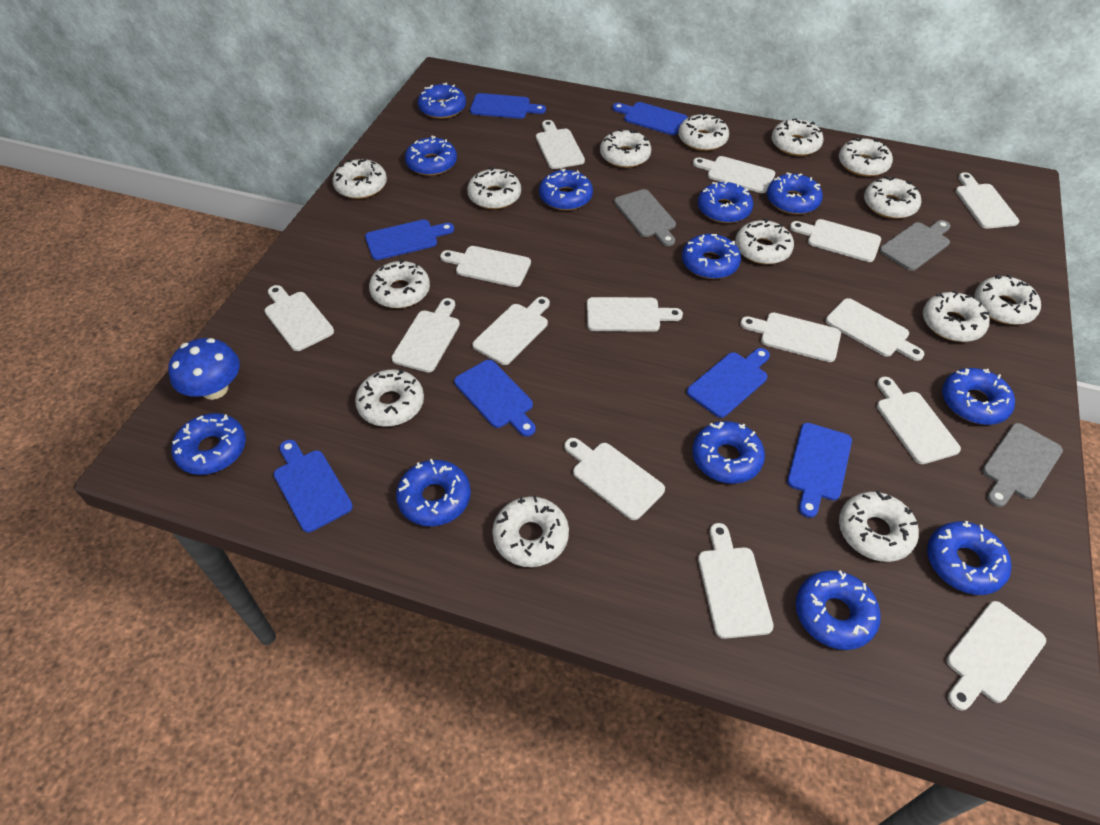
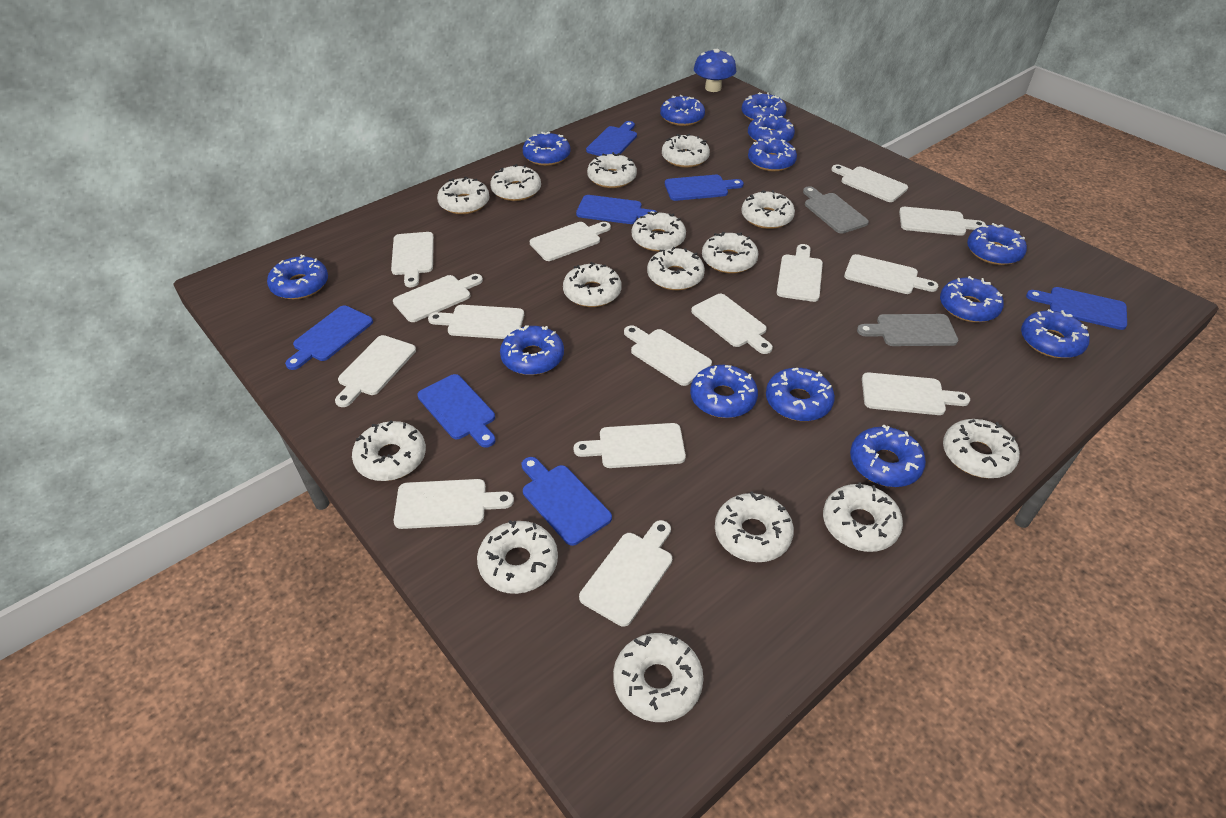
blue donut: 12 -> 13
grey cutting board: 3 -> 2
white donut: 14 -> 15

